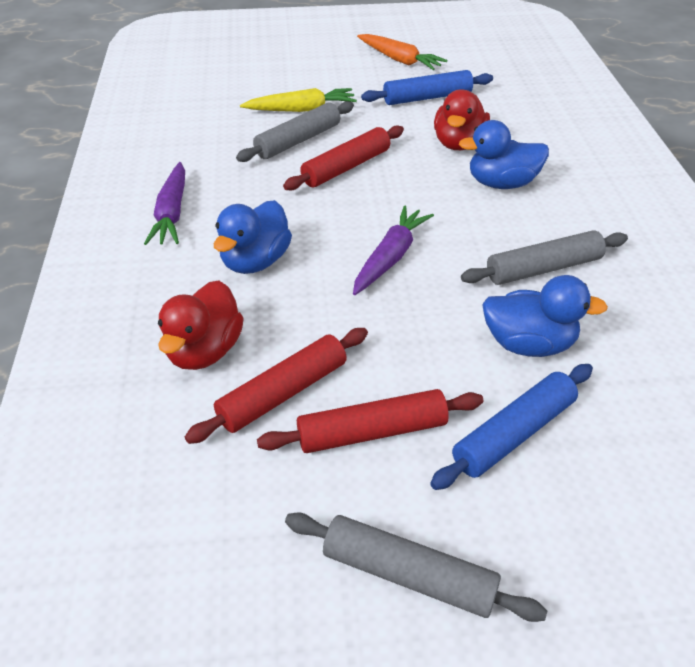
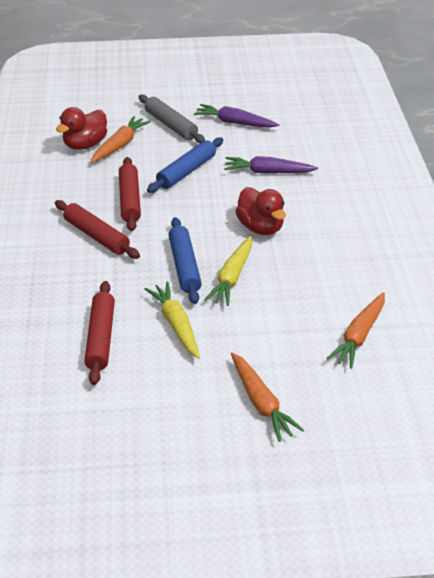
blue duck: 3 -> 0
grey rolling pin: 3 -> 1
orange carrot: 1 -> 3
yellow carrot: 1 -> 2

